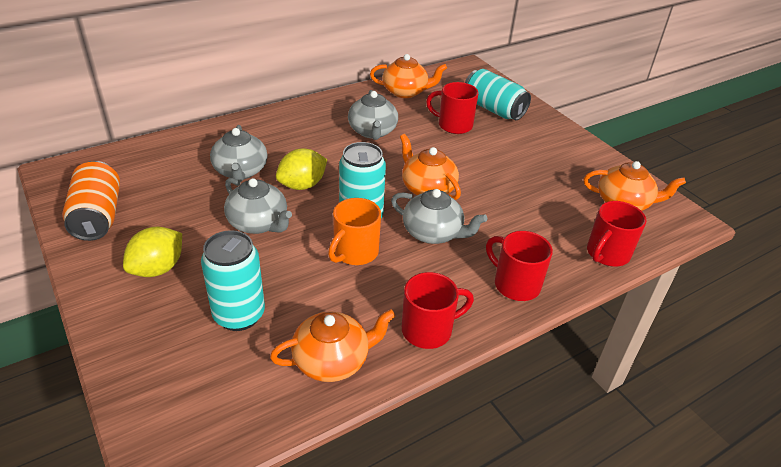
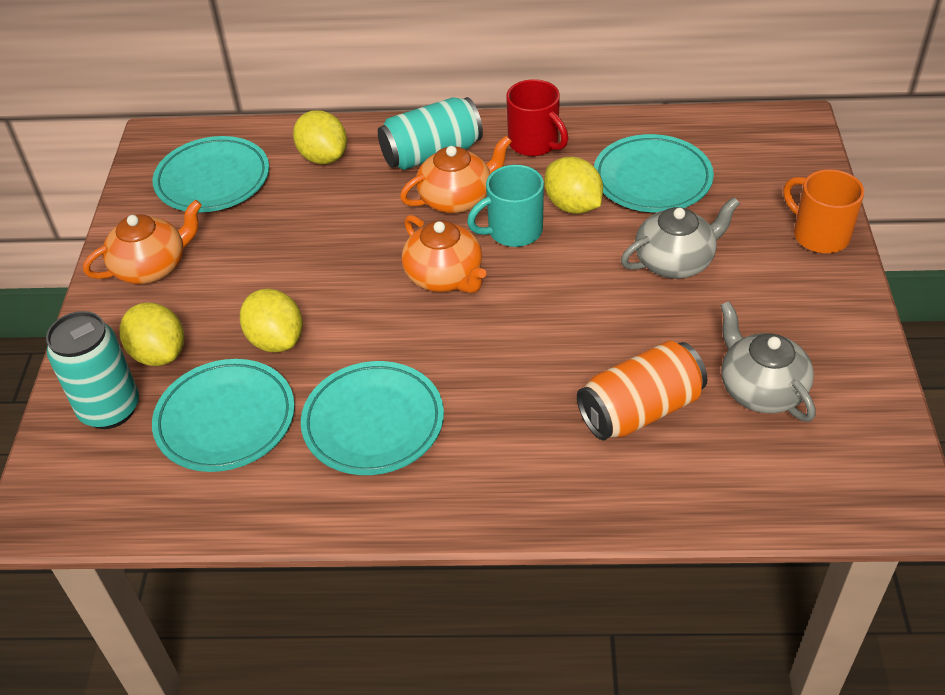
grey teapot: 4 -> 2
orange teapot: 4 -> 3
red mug: 4 -> 1
turquoise can: 3 -> 2
turquoise mug: 0 -> 1
turquoise plate: 0 -> 4
yellow lemon: 2 -> 4

